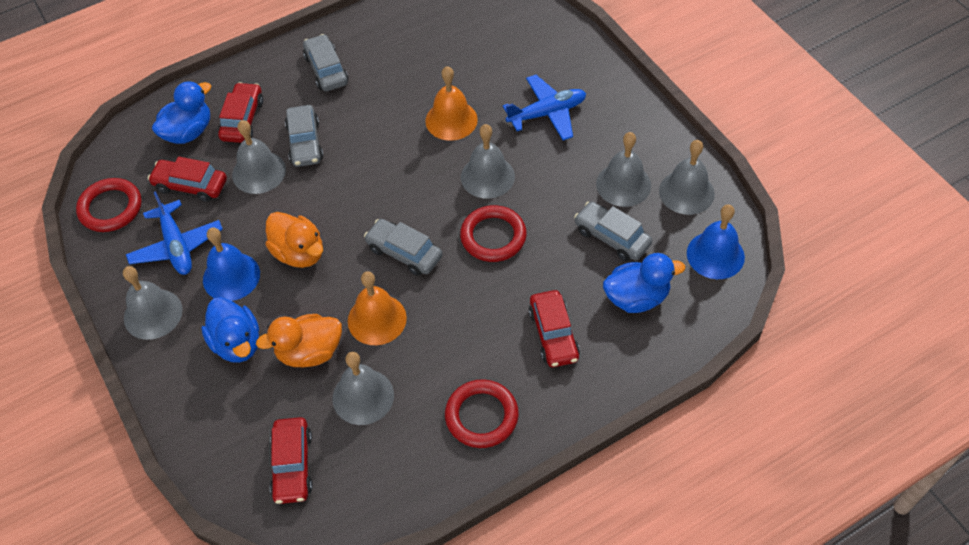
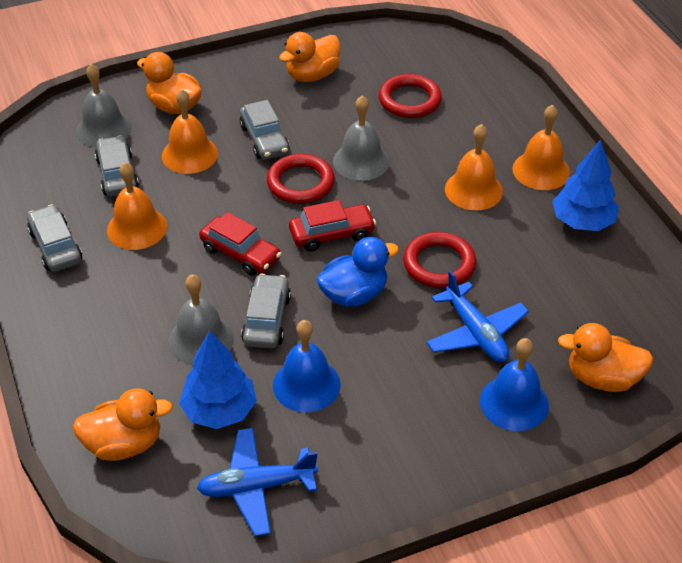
blue duck: 3 -> 1
blue tree: 0 -> 2
grey bell: 6 -> 3
orange bell: 2 -> 4
orange duck: 2 -> 4
red car: 4 -> 2

